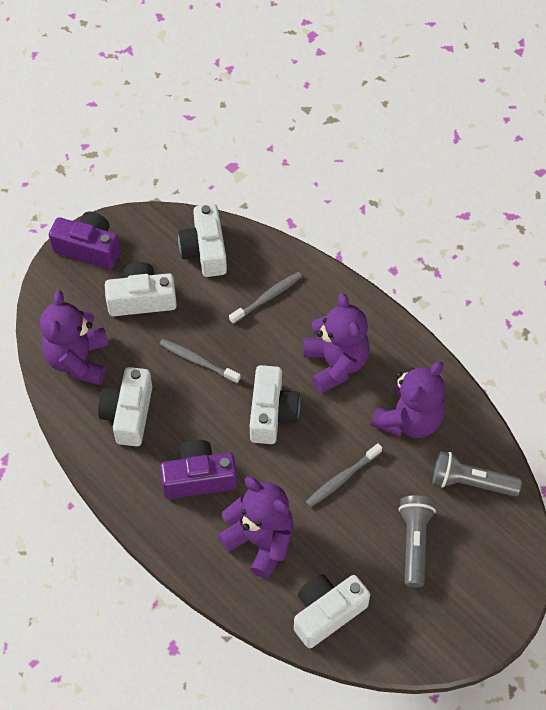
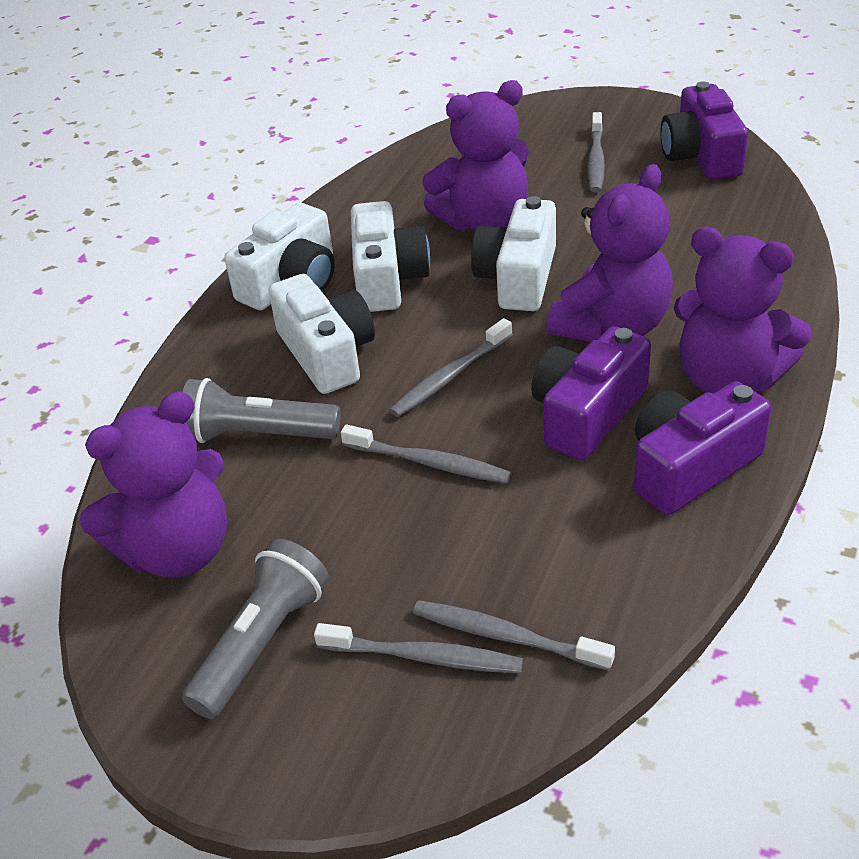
grey toothbrush: 3 -> 5
purple camera: 2 -> 3
white camera: 5 -> 4

